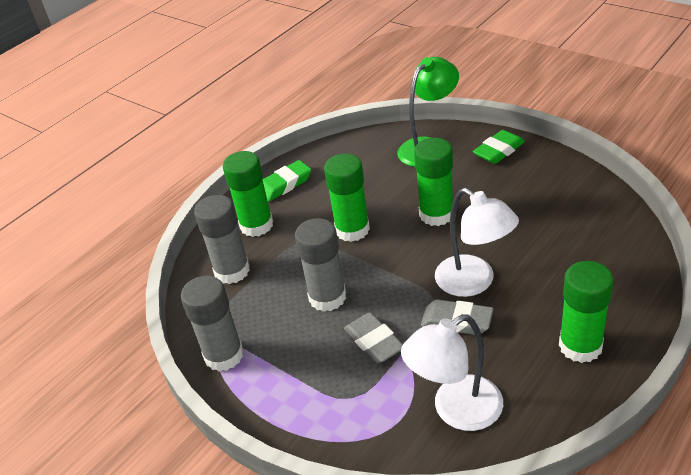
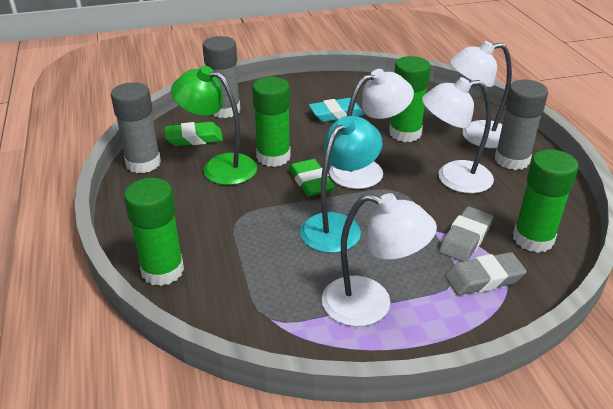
turquoise eraser: 0 -> 1
turquoise lamp: 0 -> 1
white lamp: 2 -> 4

